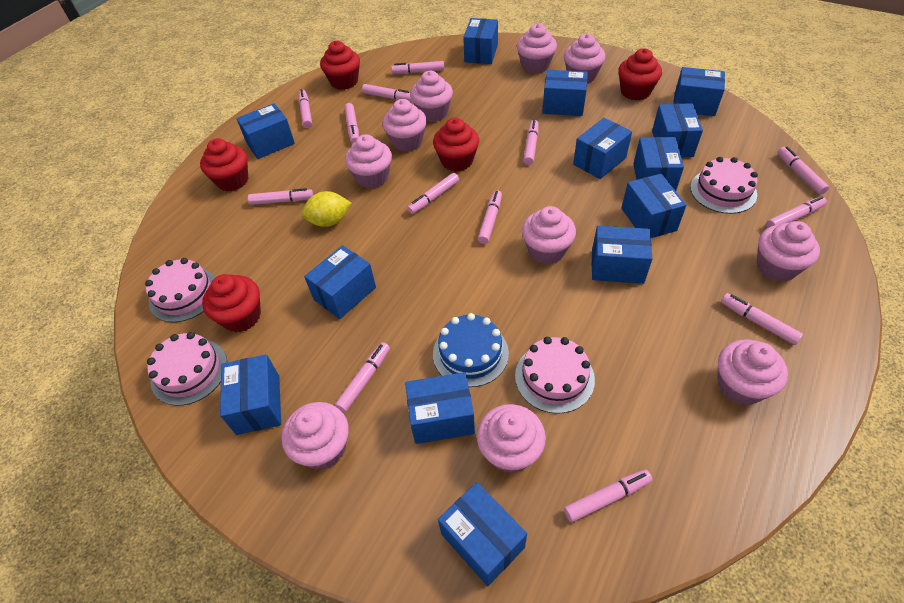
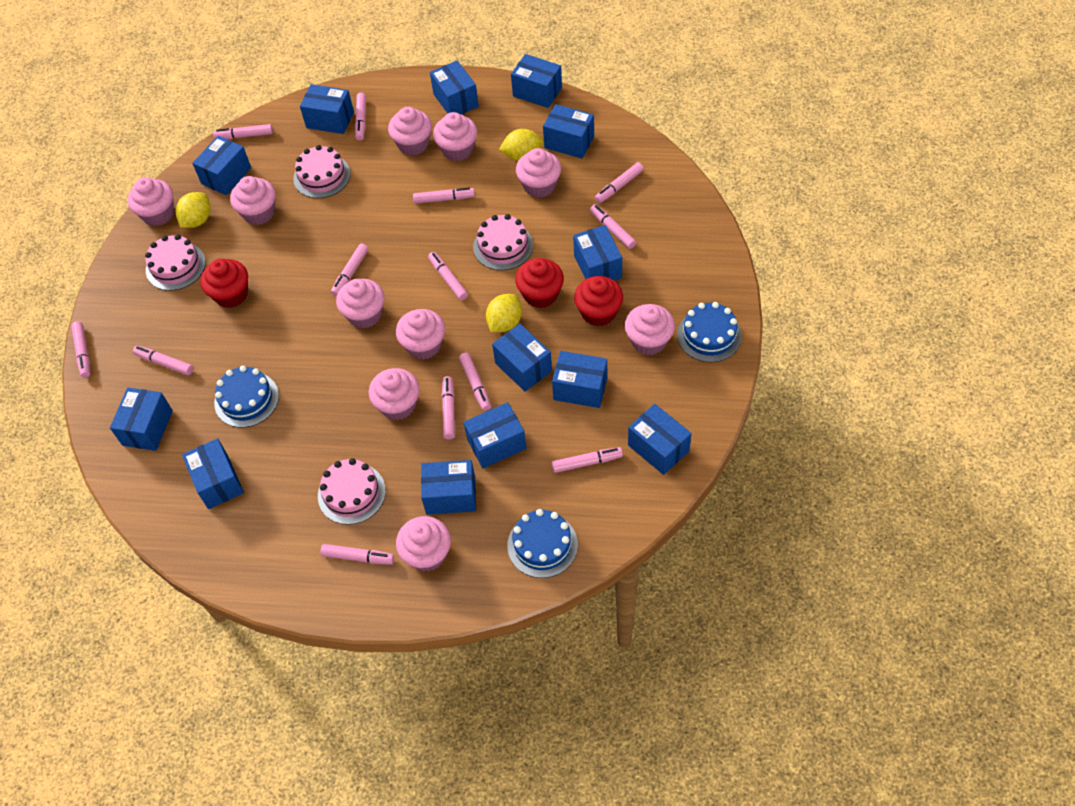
blue cake: 1 -> 3
red cupcake: 5 -> 3
yellow lemon: 1 -> 3

